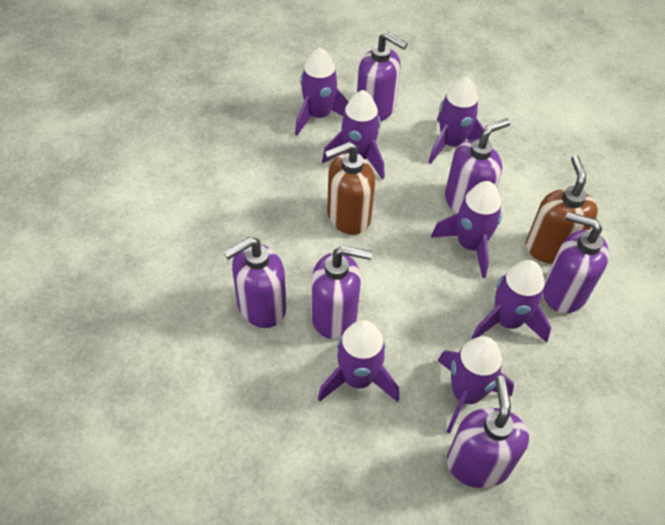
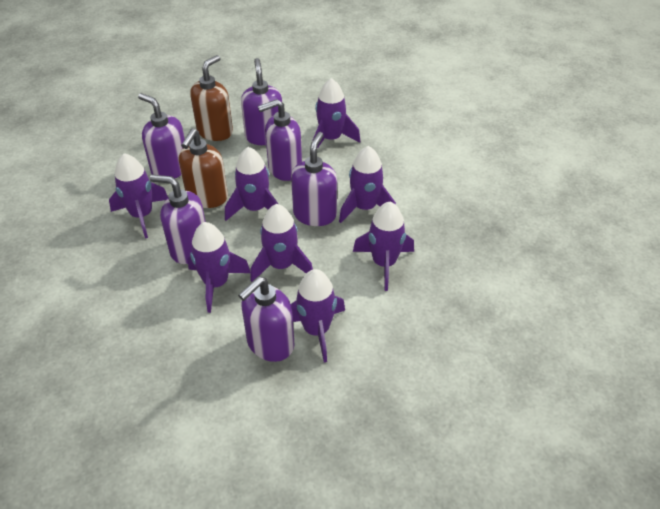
purple rocket: 7 -> 8

